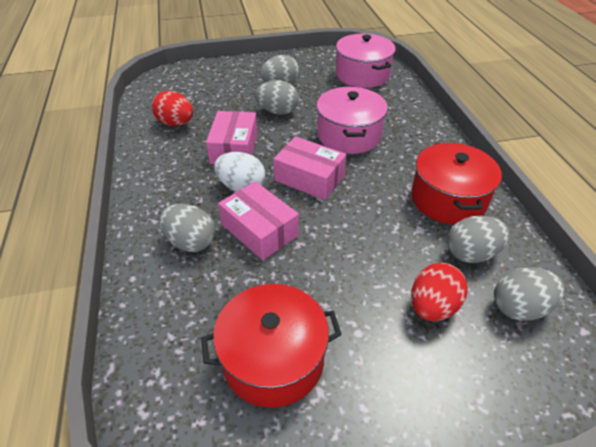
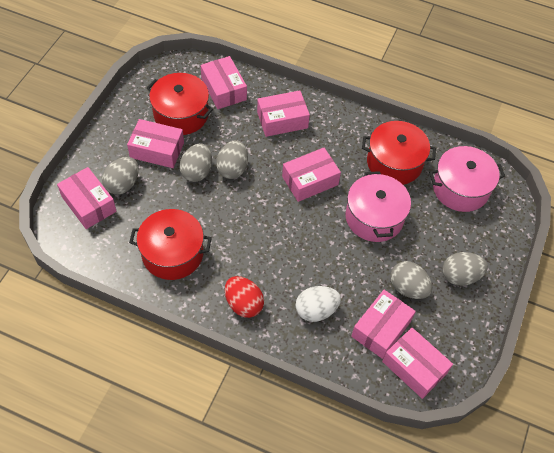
pink box: 3 -> 7
red egg: 2 -> 1
red pot: 2 -> 3

